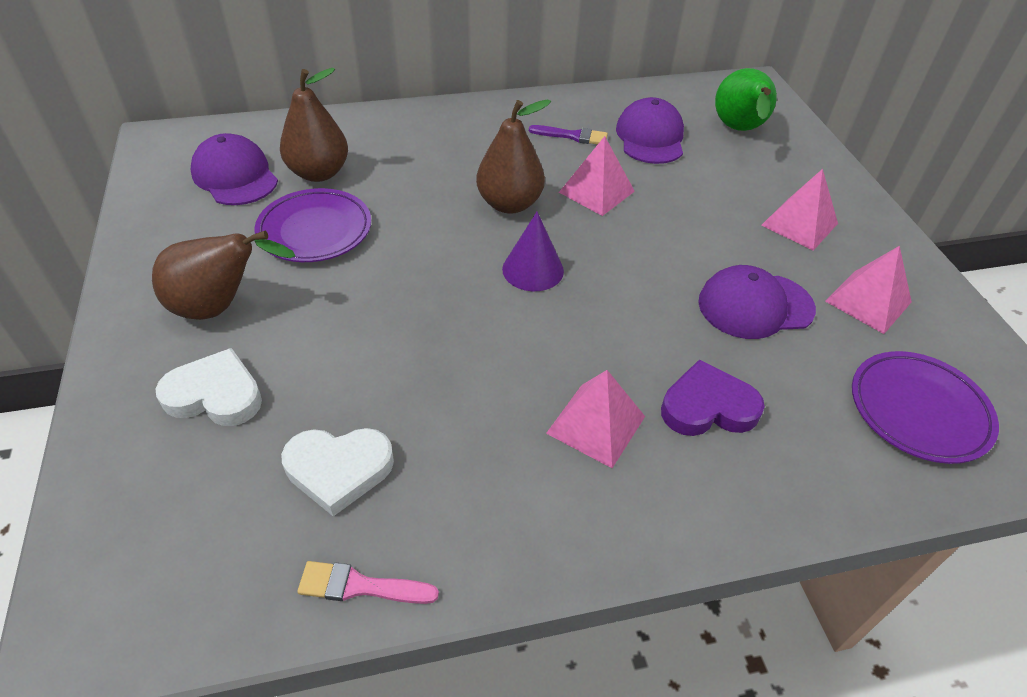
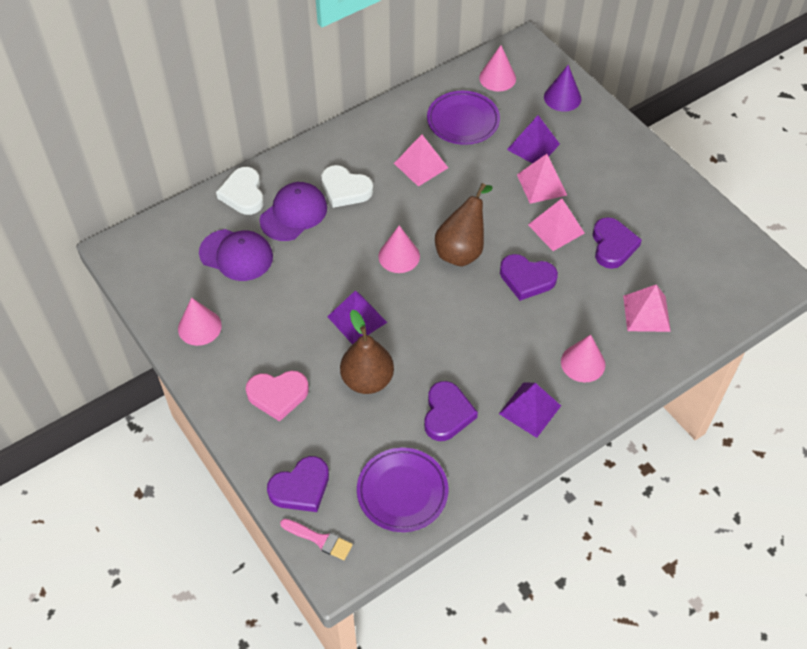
brown pear: 3 -> 2
green pear: 1 -> 0
pink cone: 0 -> 4
pink heart: 0 -> 1
purple brush: 1 -> 0
purple cap: 3 -> 2
purple heart: 1 -> 4
purple pyramid: 0 -> 3

